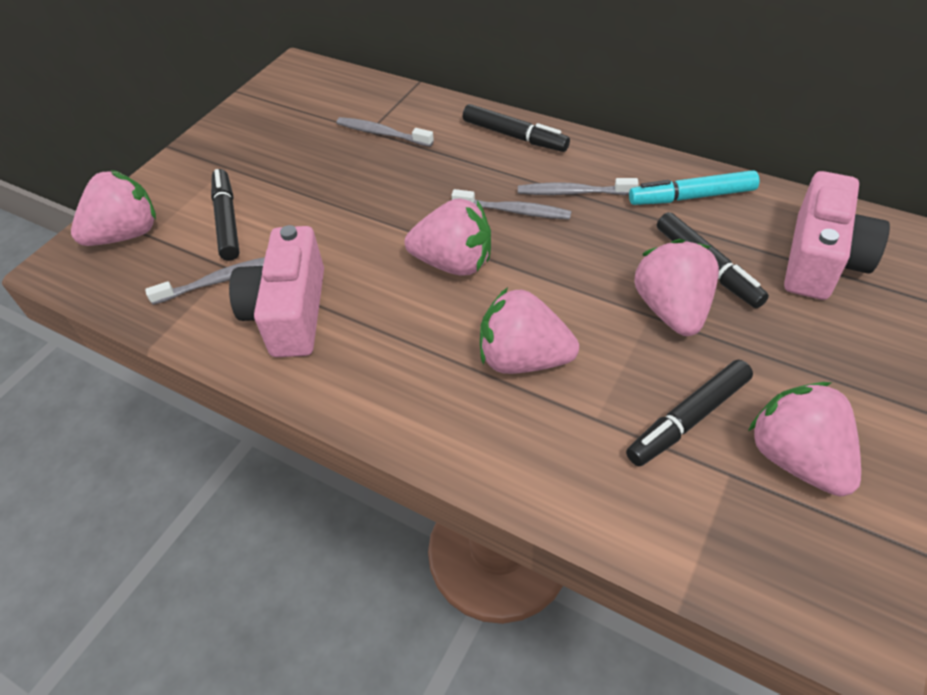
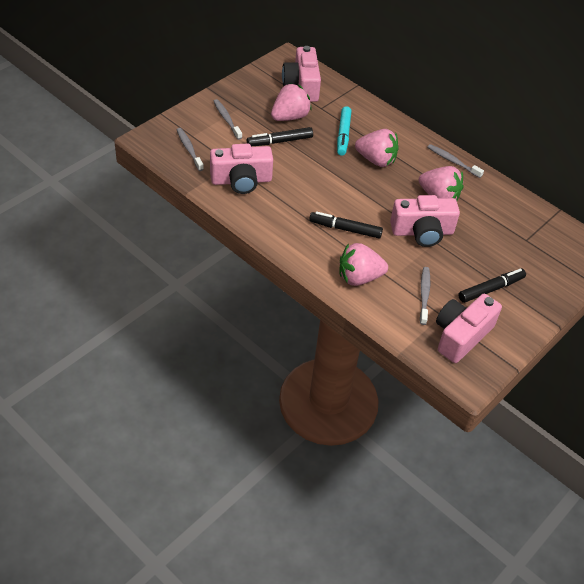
black marker: 4 -> 3
pink camera: 2 -> 4
pink strawberry: 5 -> 4

